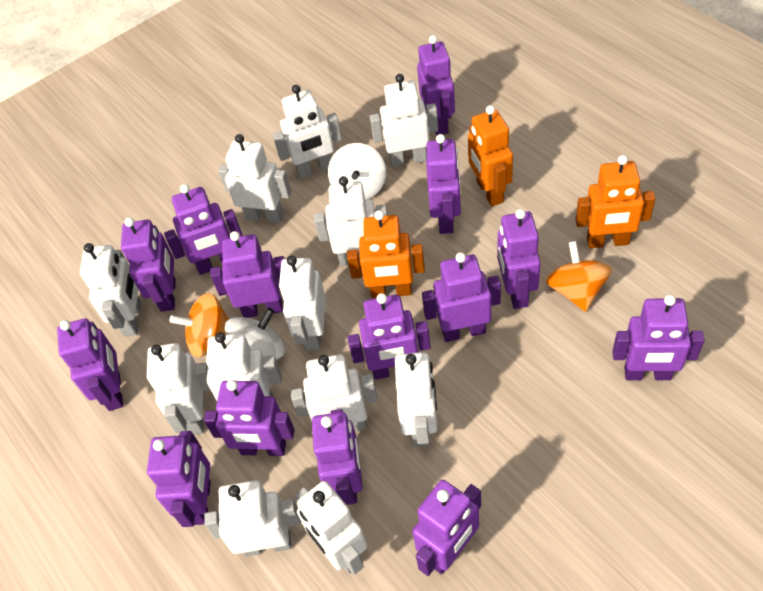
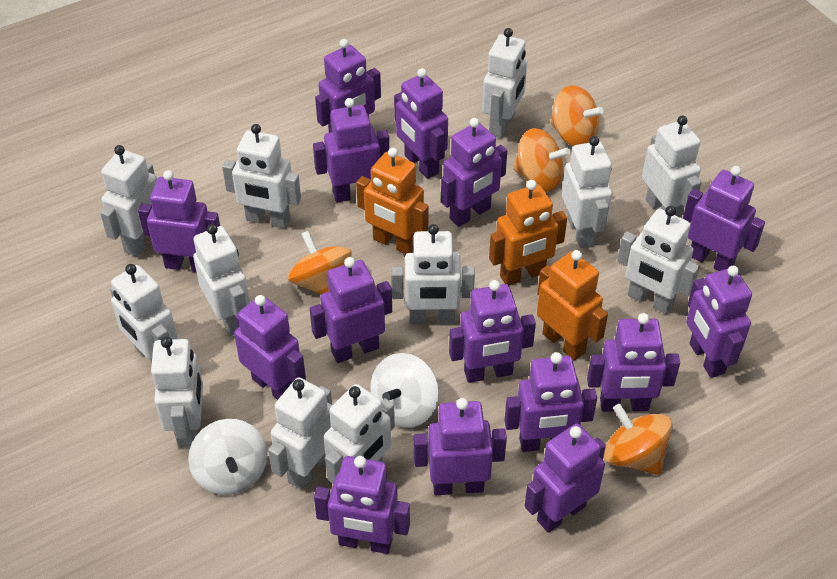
orange spinning top: 2 -> 4
purple robot: 14 -> 15

